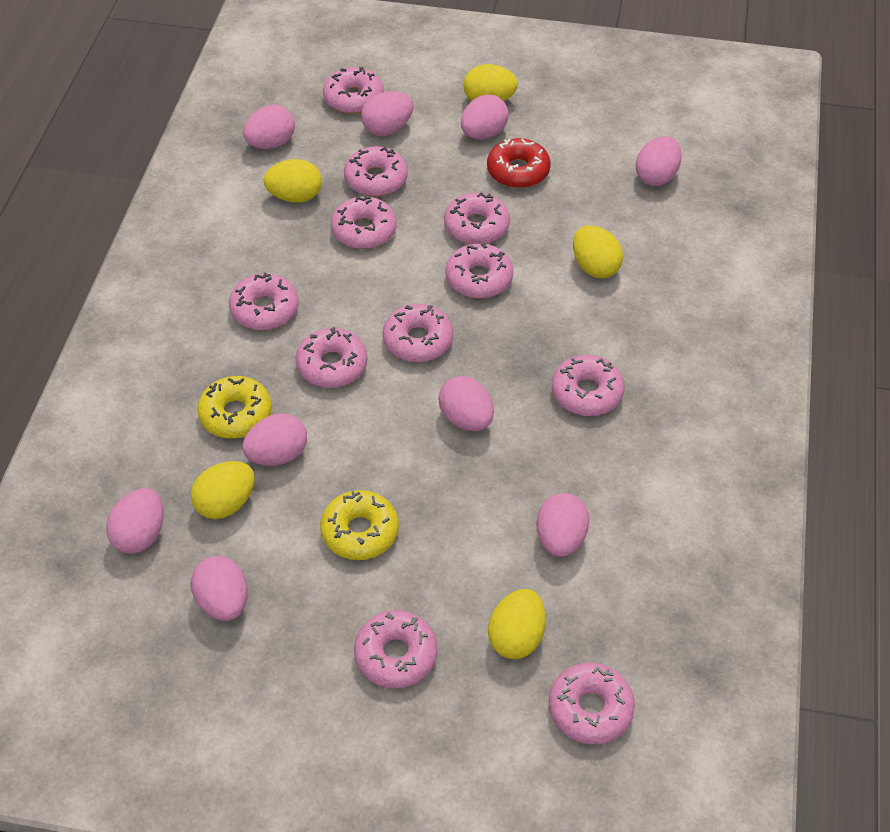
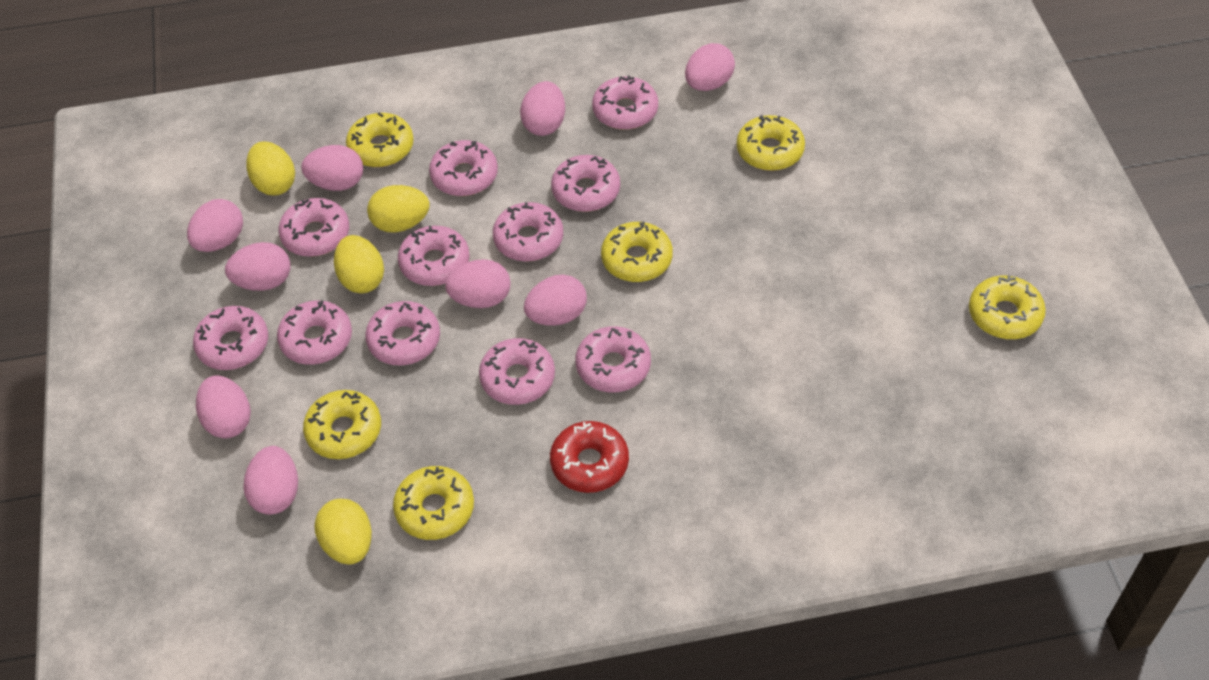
yellow donut: 2 -> 6
yellow egg: 5 -> 4

